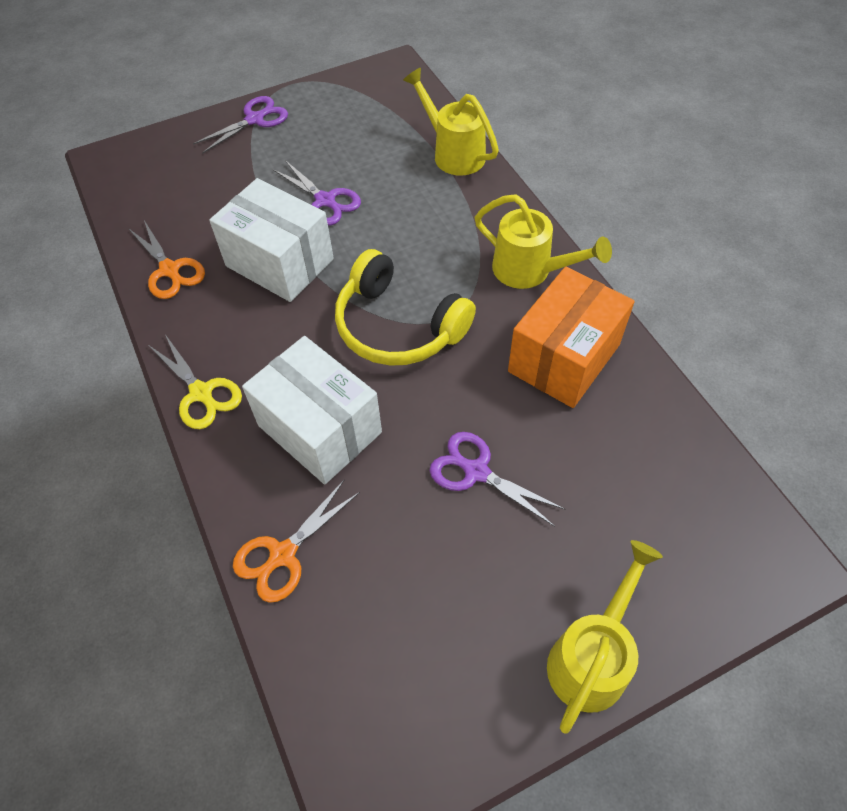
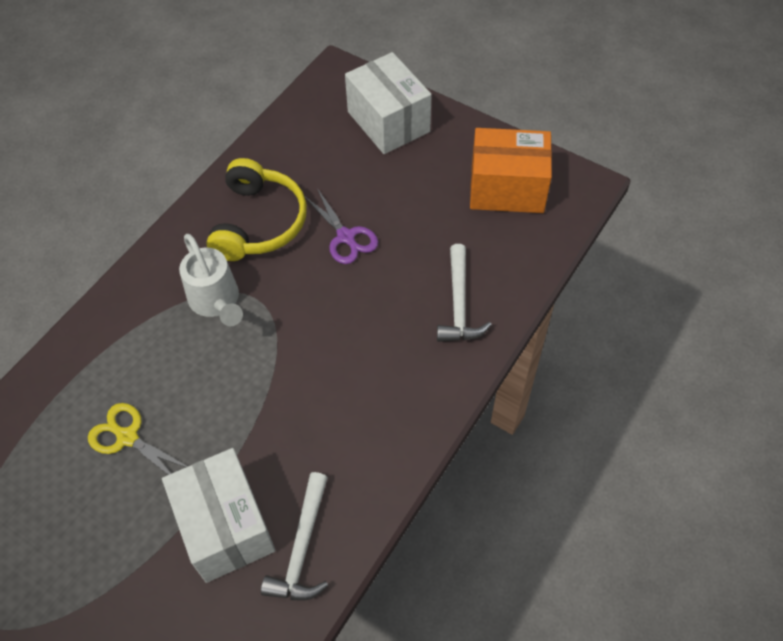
orange scissors: 2 -> 0
purple scissors: 3 -> 1
white hammer: 0 -> 2
white watering can: 0 -> 1
yellow watering can: 3 -> 0

